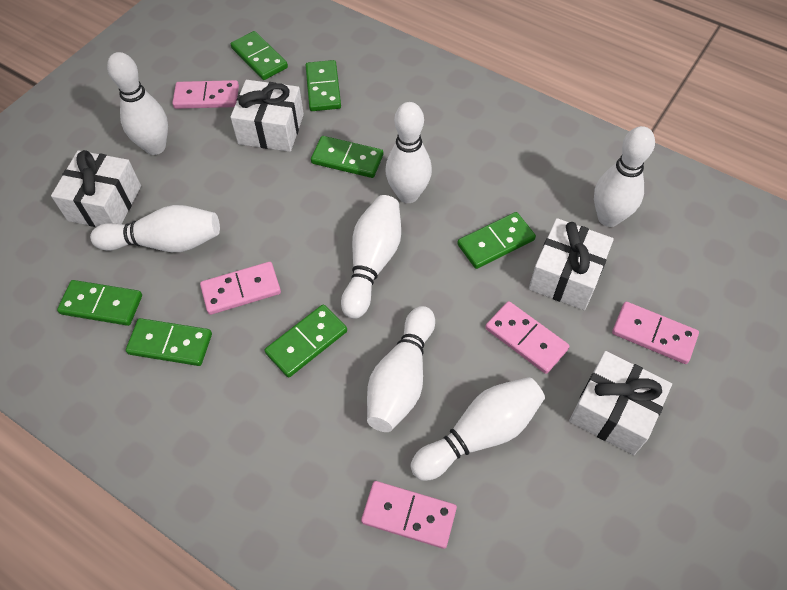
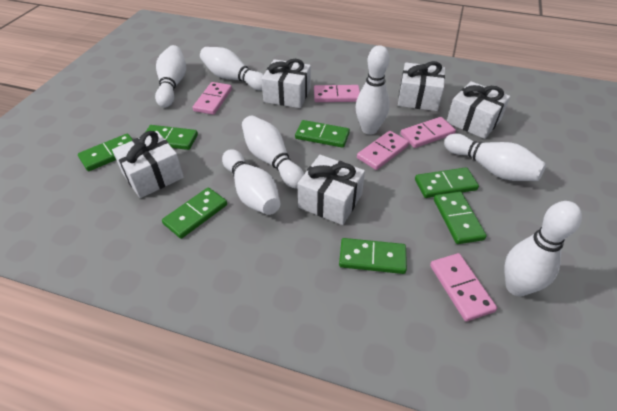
white gift: 4 -> 5

